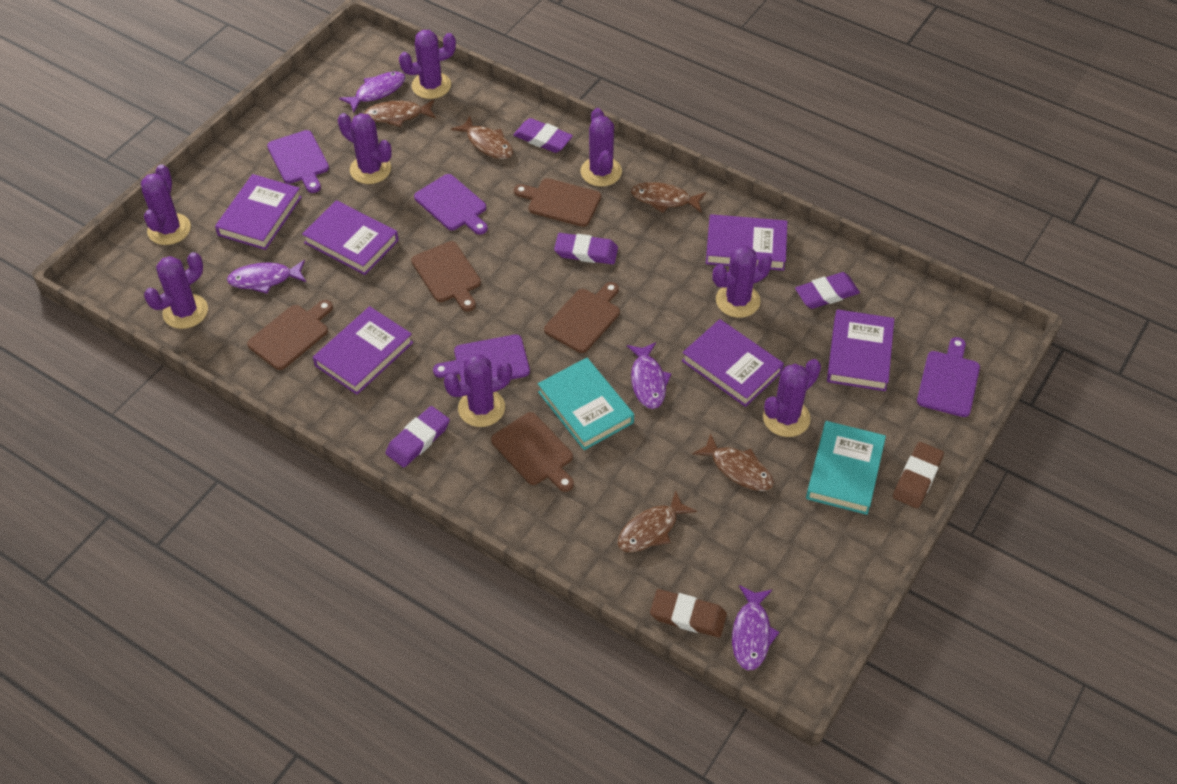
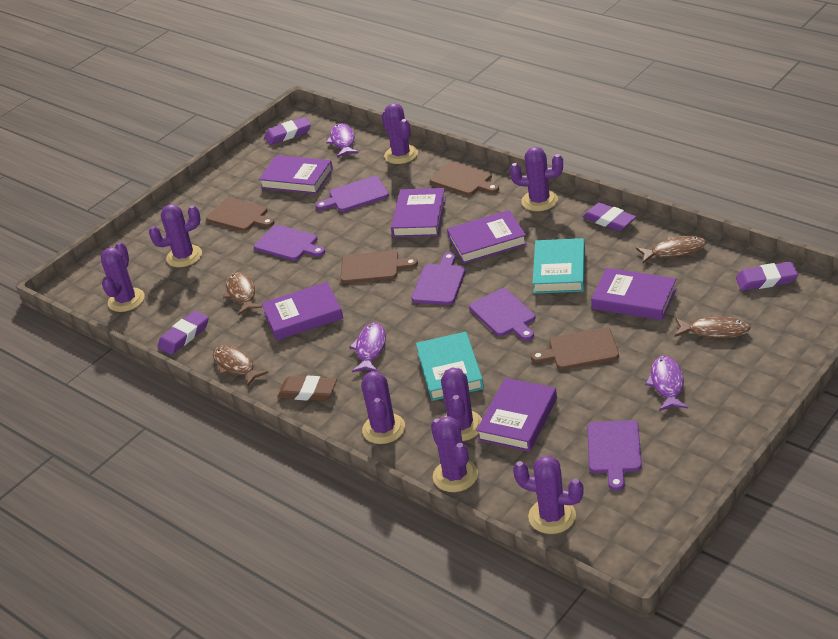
brown cutting board: 5 -> 4
brown eraser: 2 -> 1
brown fish: 5 -> 4
purple cutting board: 4 -> 5
purple fish: 4 -> 3

